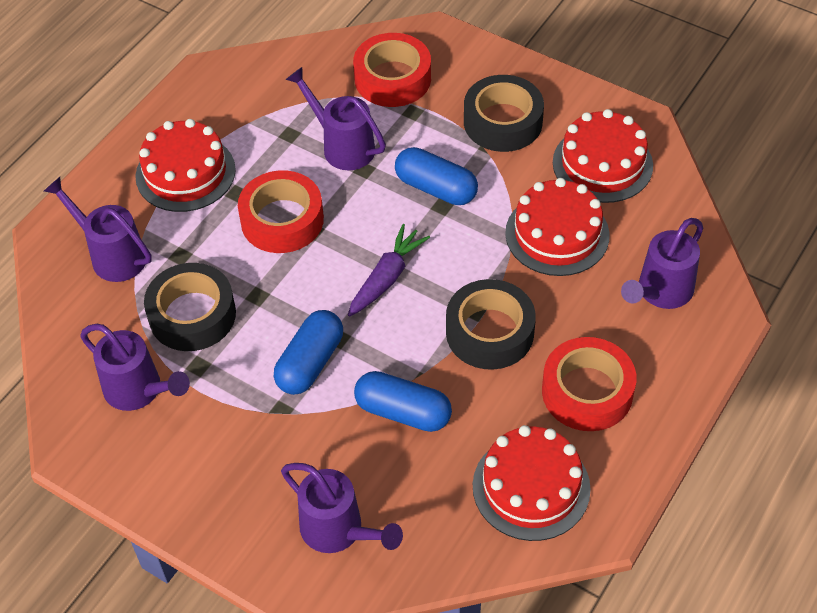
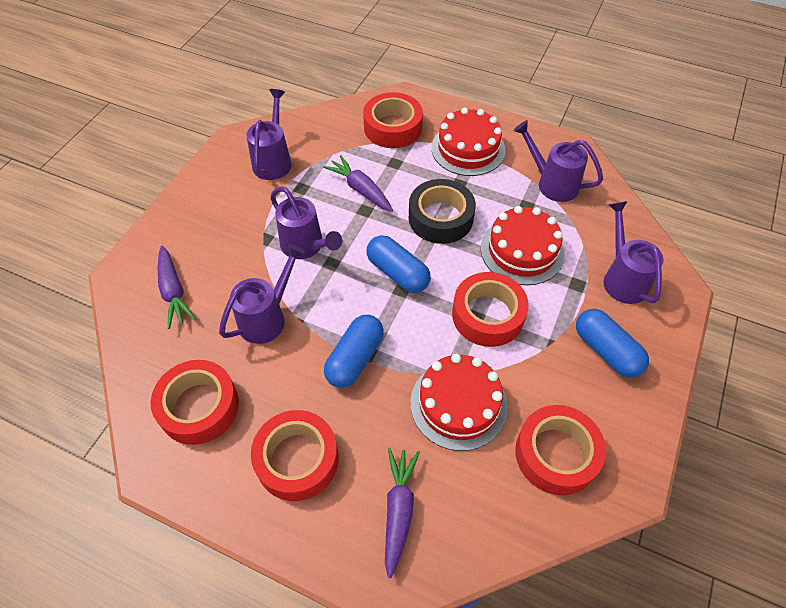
black tape: 3 -> 1
purple carrot: 1 -> 3
red cake: 4 -> 3
red tape: 3 -> 5

